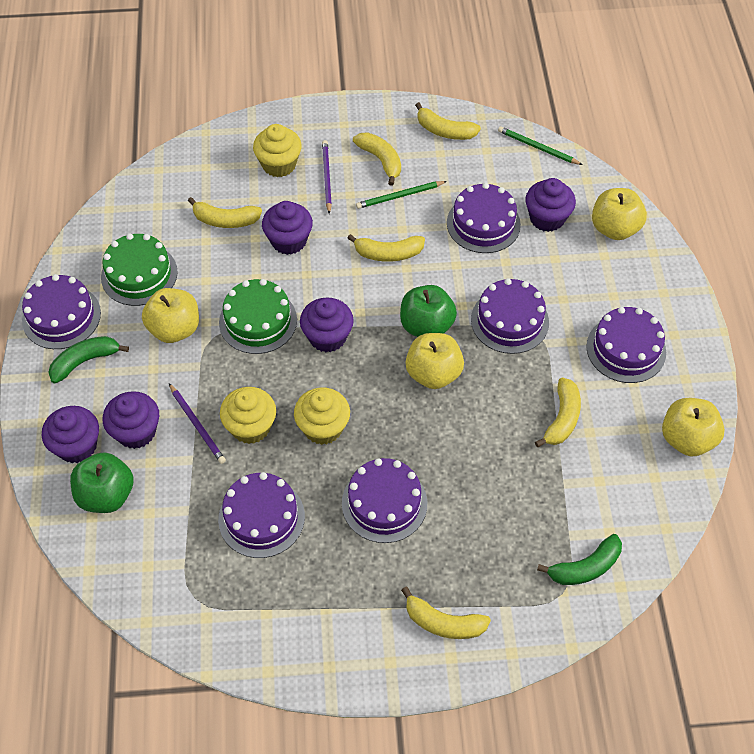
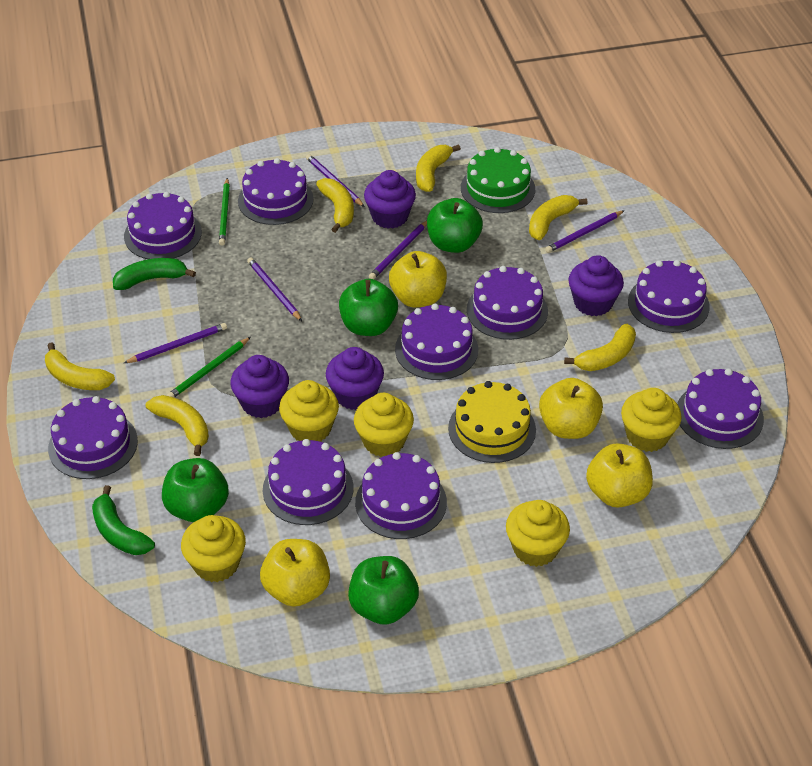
green apple: 2 -> 4
green cake: 2 -> 1
purple cake: 6 -> 9
purple cupcake: 5 -> 4
purple pencil: 2 -> 5
yellow cake: 0 -> 1
yellow cupcake: 3 -> 5

